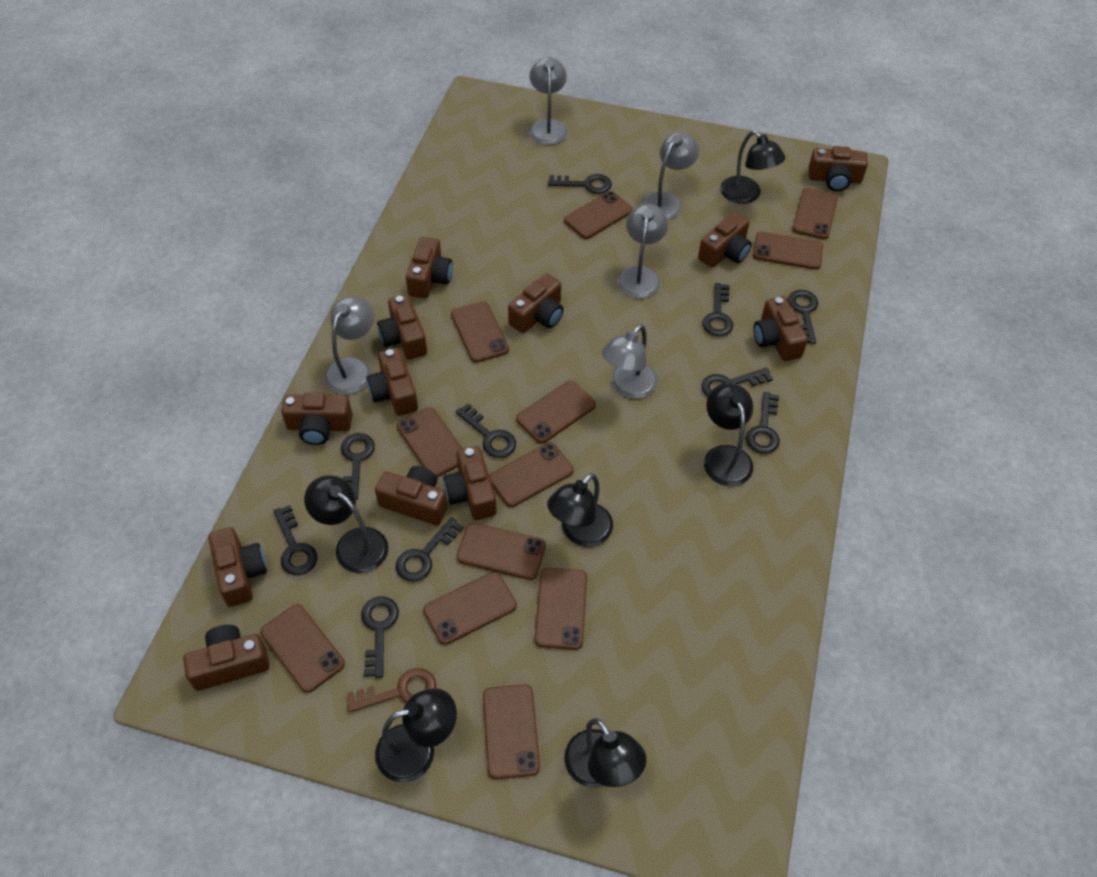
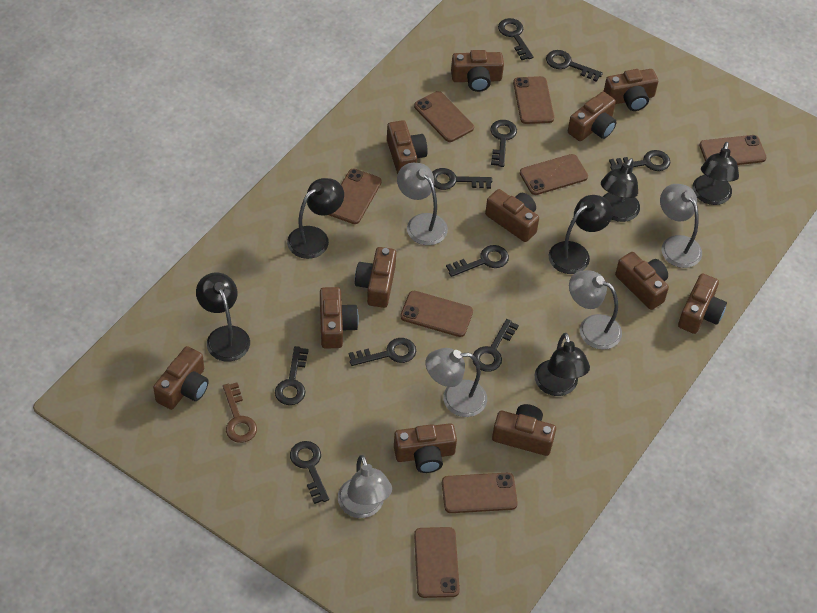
brown phone: 12 -> 8

